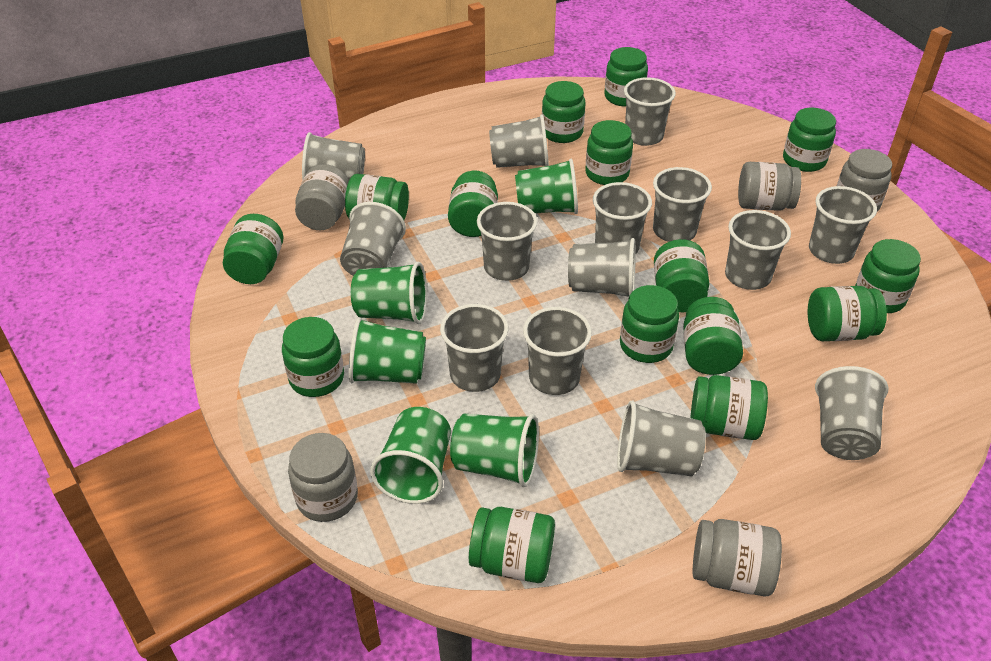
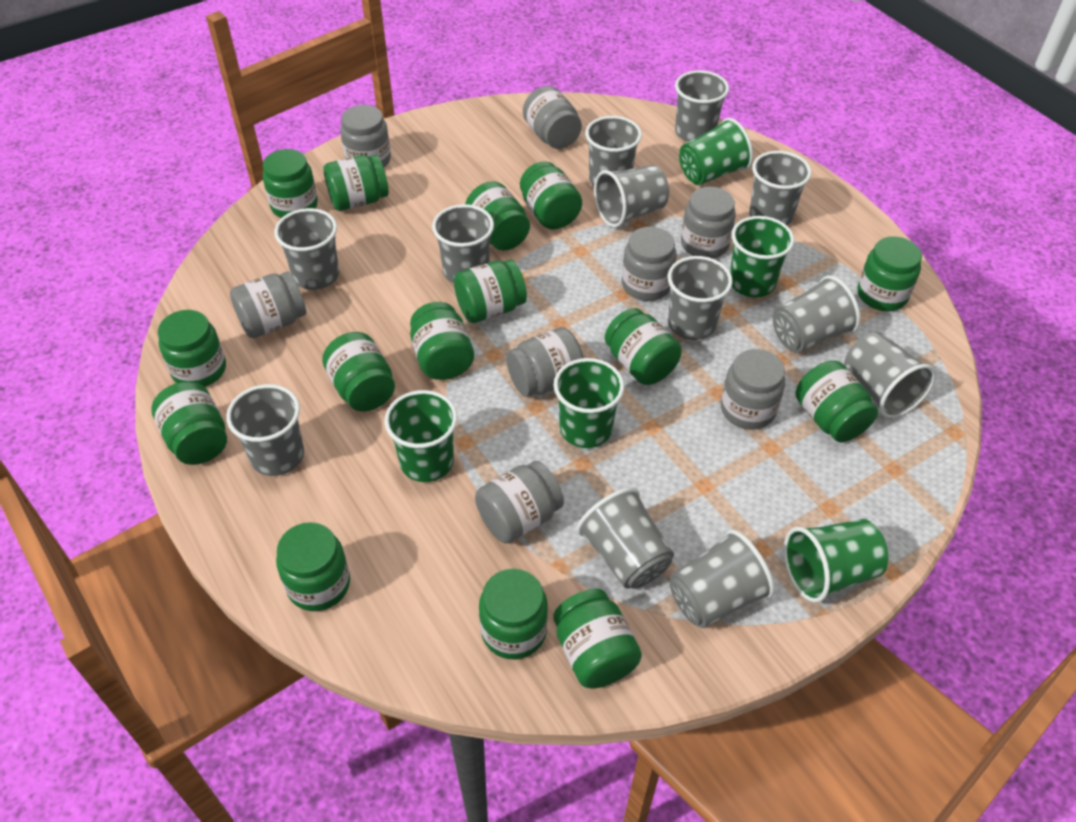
grey cup: 14 -> 12
grey jar: 5 -> 8

